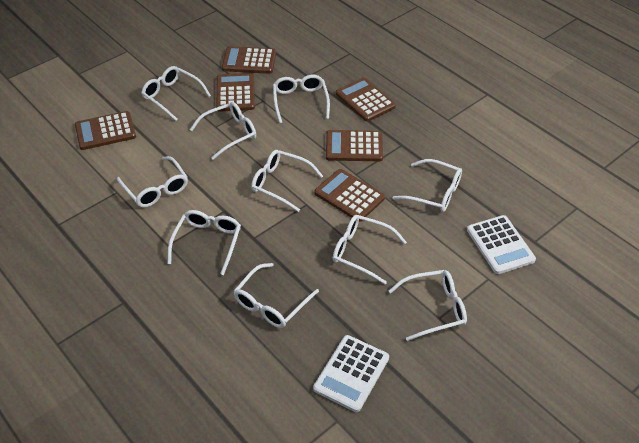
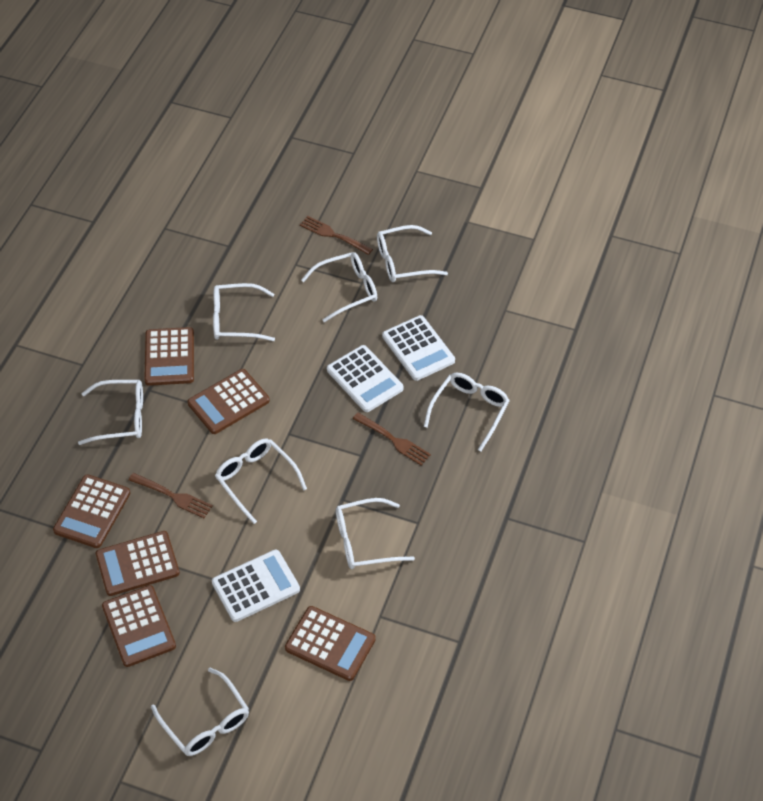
brown fork: 0 -> 3
white calculator: 2 -> 3
white glasses: 10 -> 8

